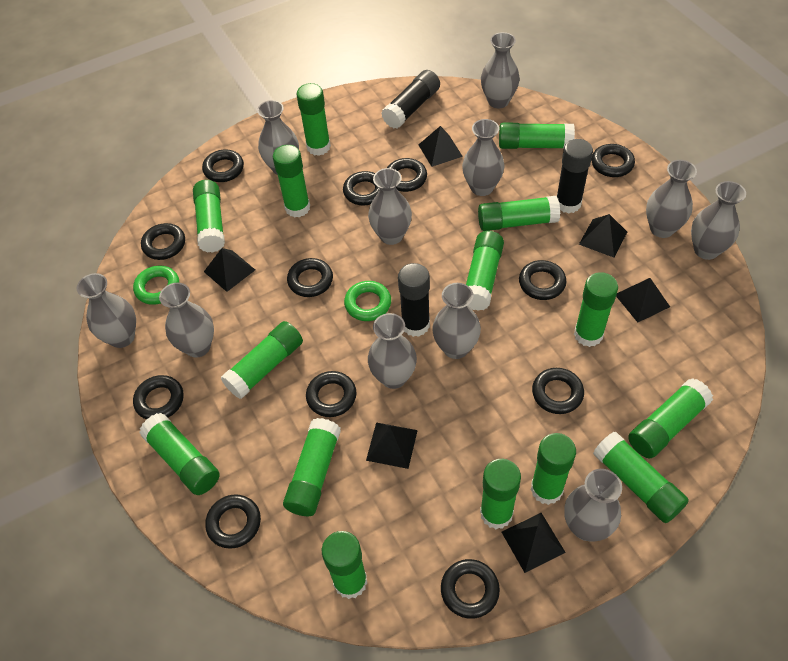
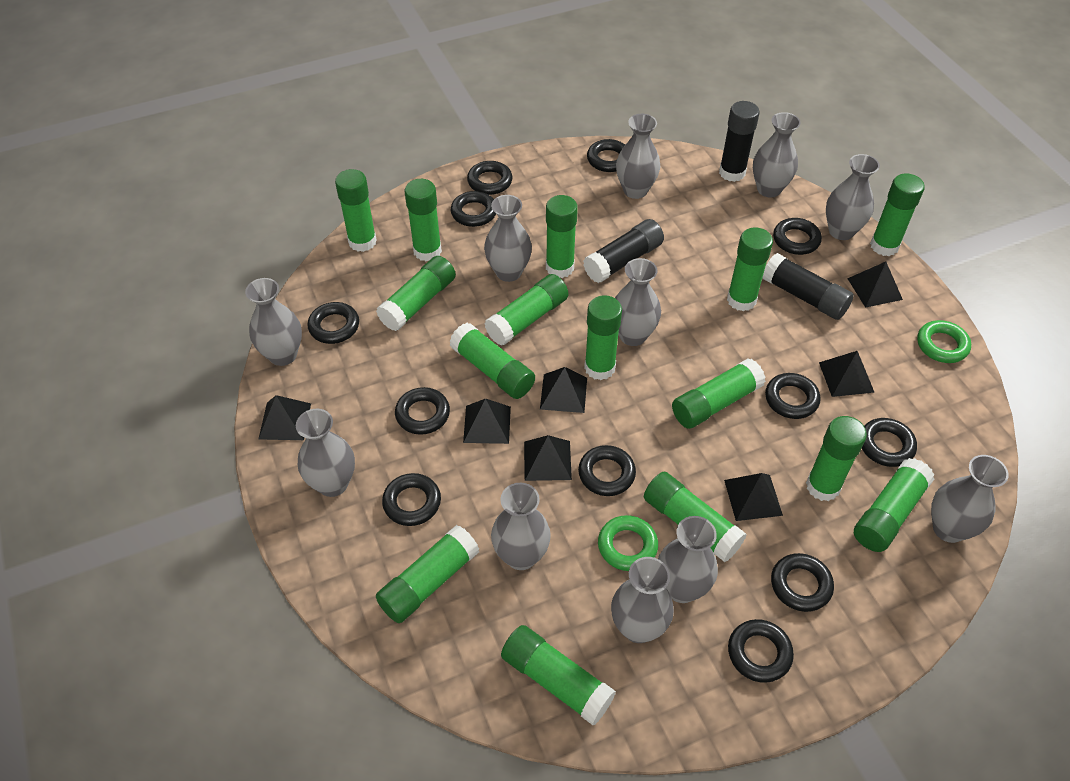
black pyramid: 6 -> 7

